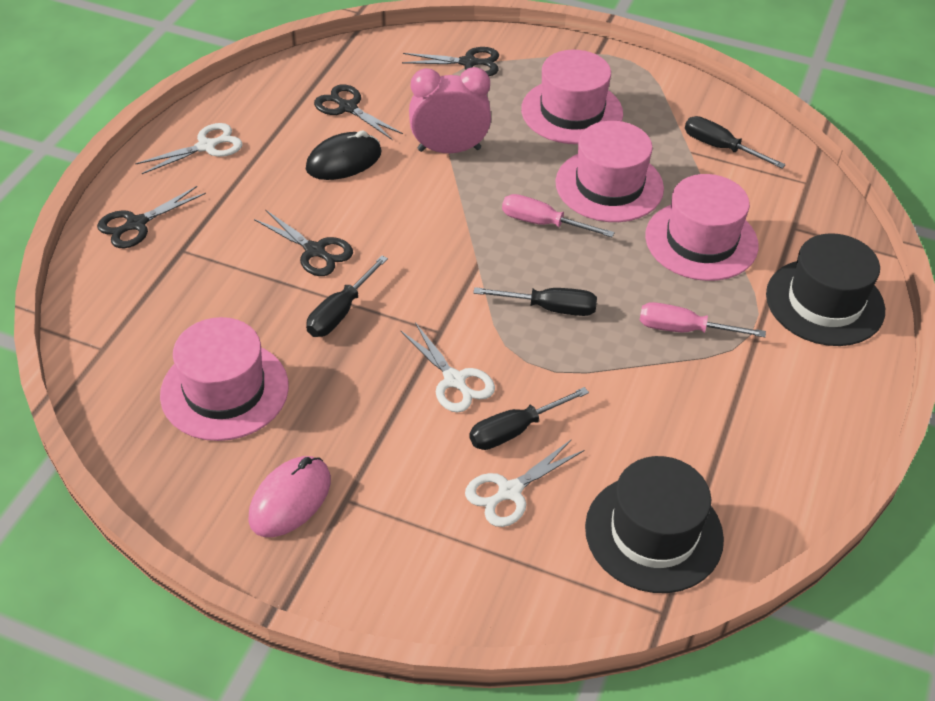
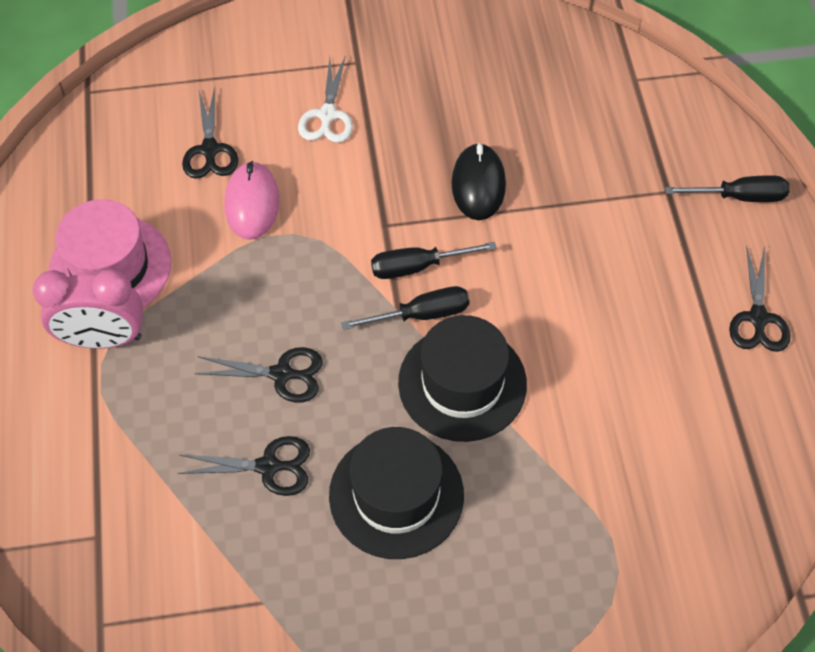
black screwdriver: 4 -> 3
pink hat: 4 -> 1
pink screwdriver: 2 -> 0
white scissors: 3 -> 1

